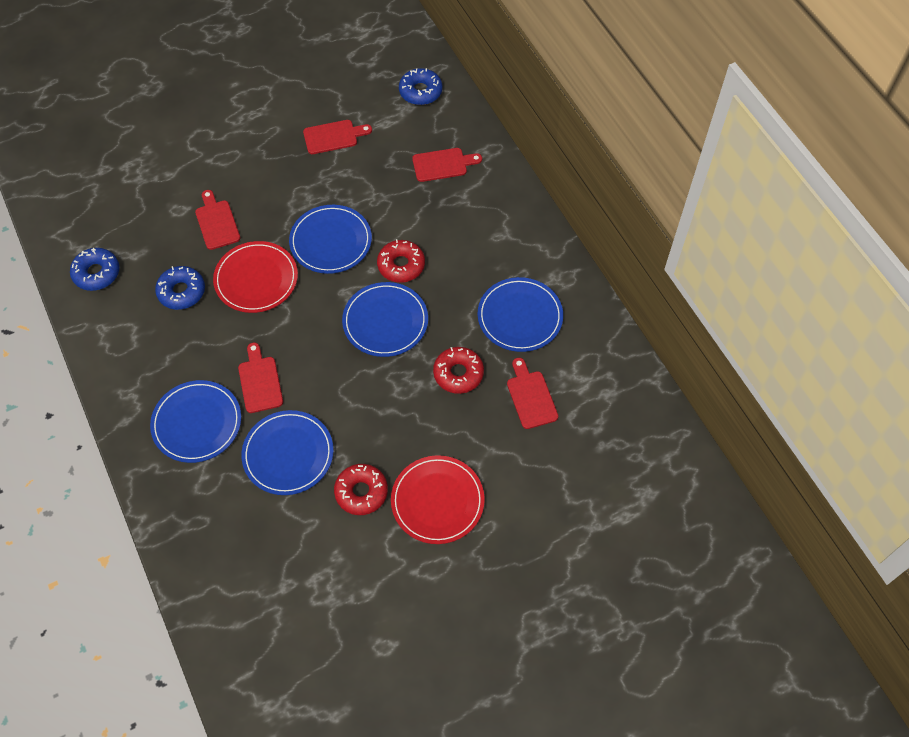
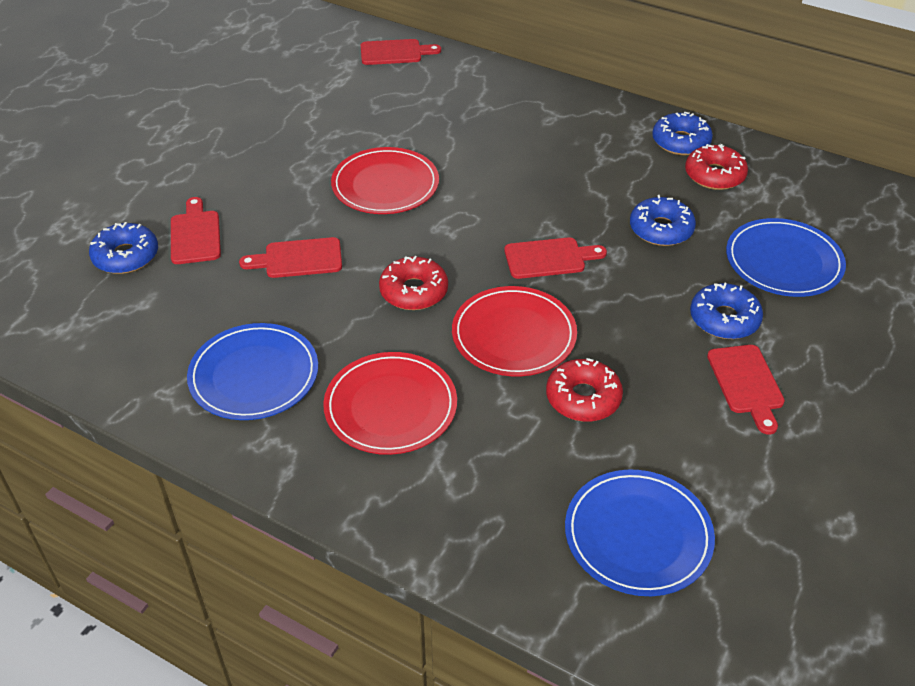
blue donut: 3 -> 4
blue plate: 5 -> 3
red plate: 2 -> 3

